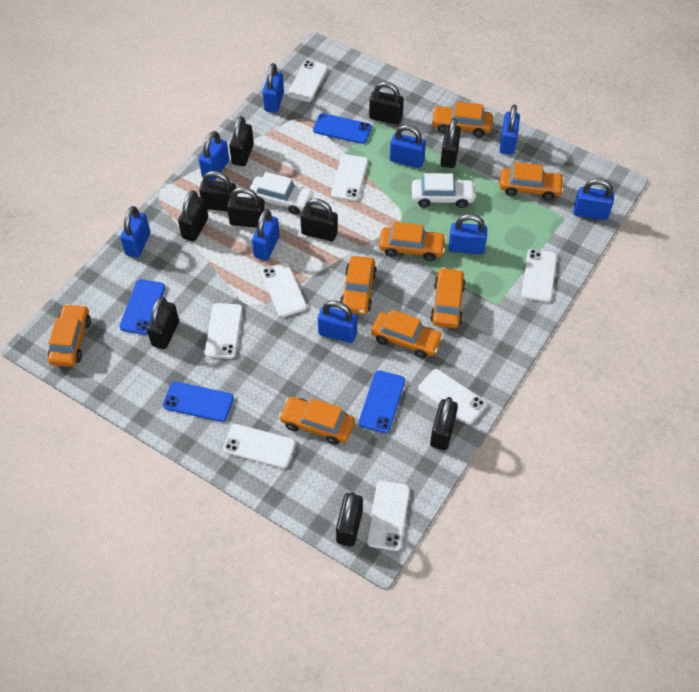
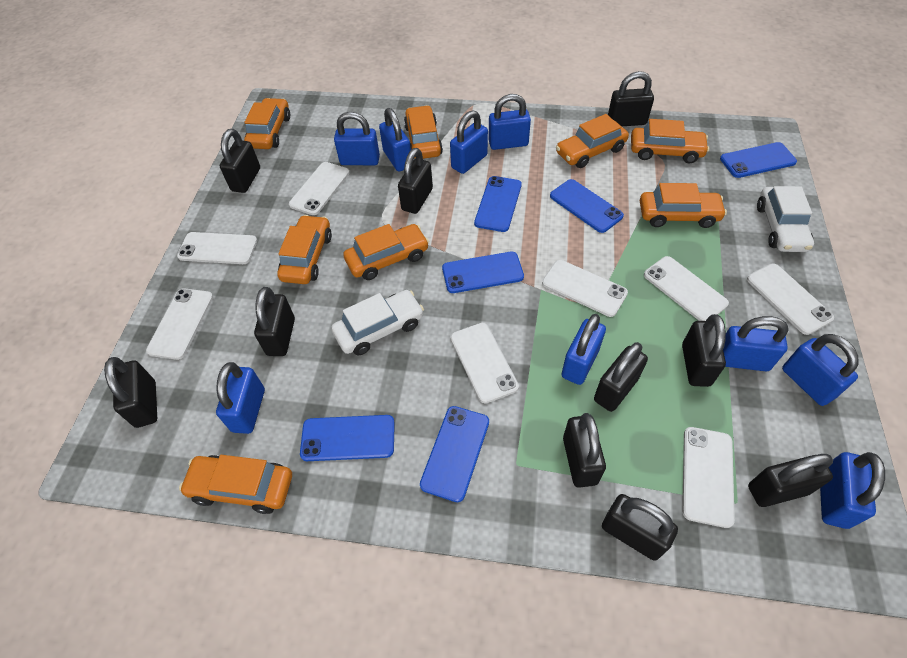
blue phone: 4 -> 6

